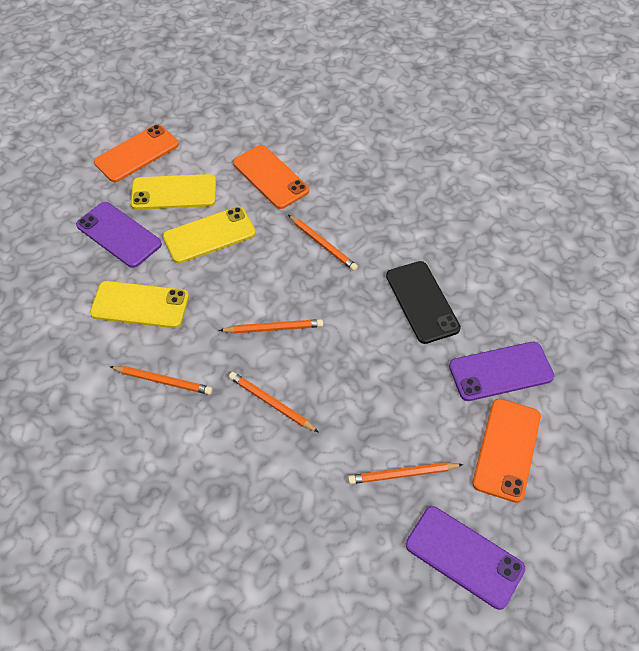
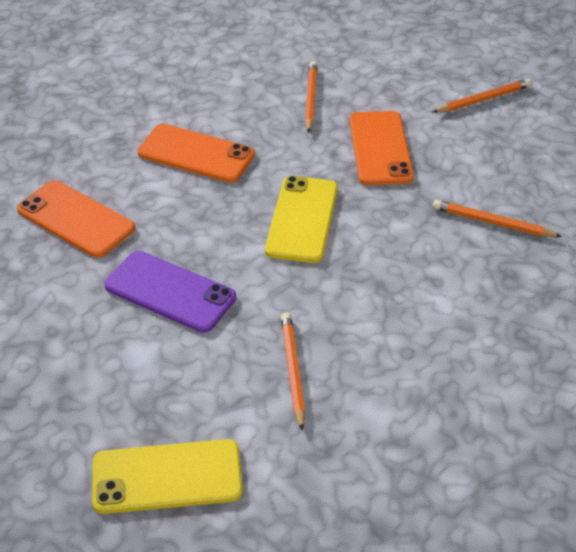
black phone: 1 -> 0
orange pencil: 5 -> 4
purple phone: 3 -> 1
yellow phone: 3 -> 2

